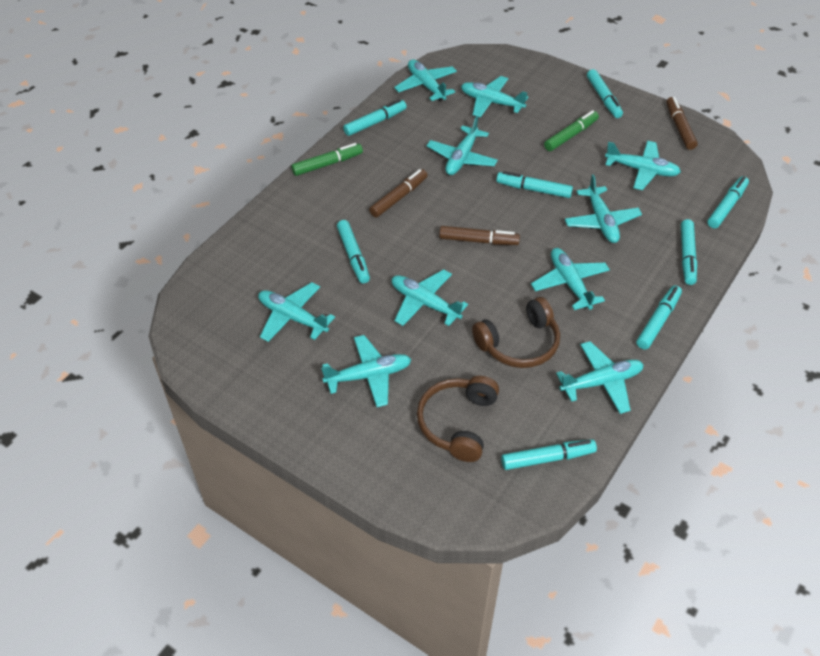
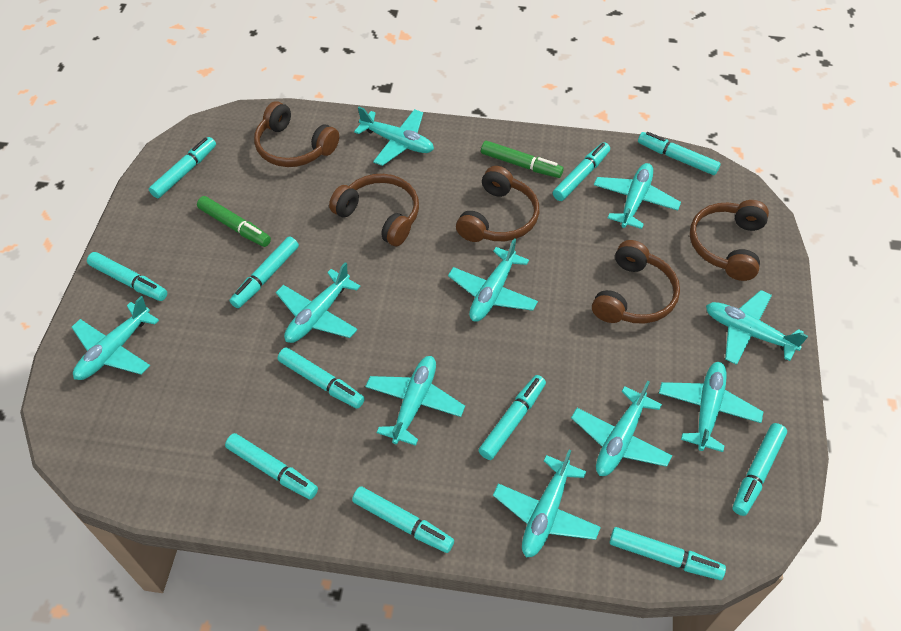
brown headphones: 2 -> 5
brown marker: 3 -> 0
turquoise marker: 8 -> 11

